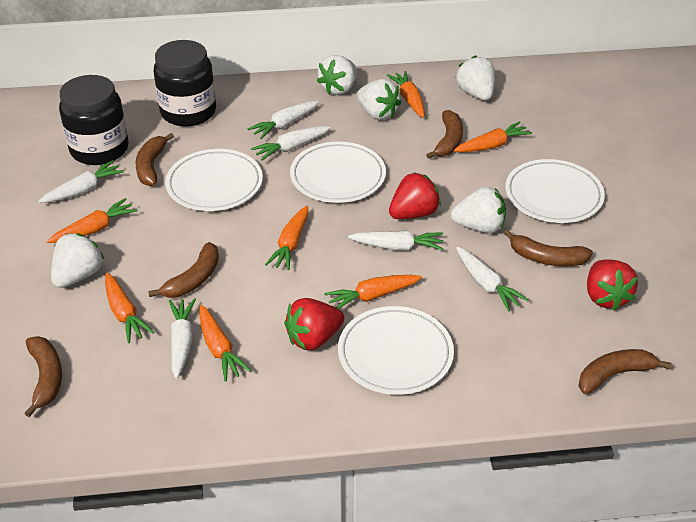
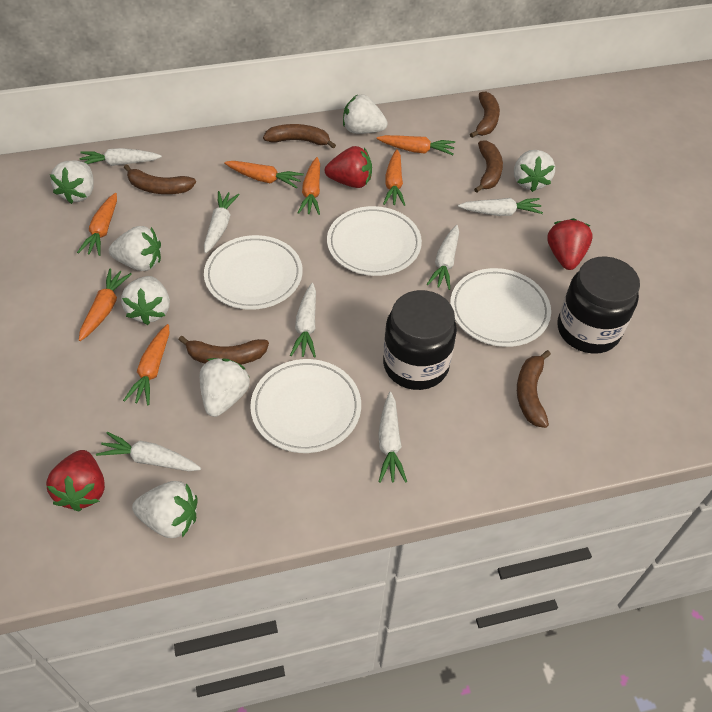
white carrot: 6 -> 7
white strawberry: 5 -> 7

